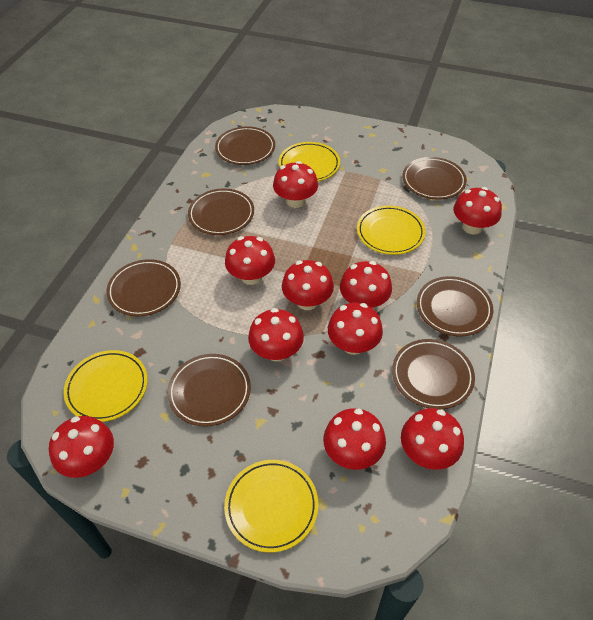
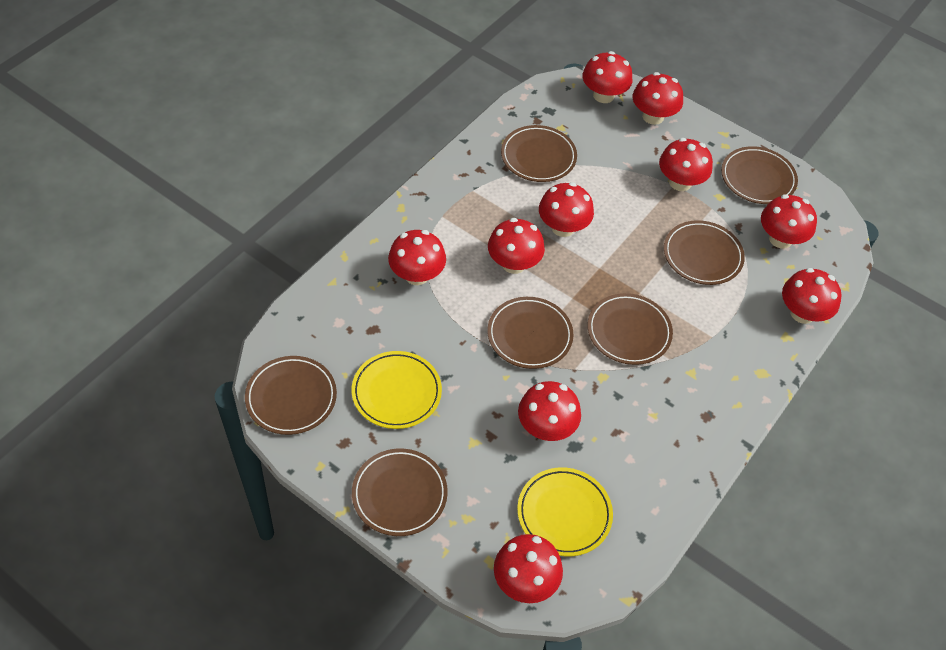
yellow plate: 4 -> 2

